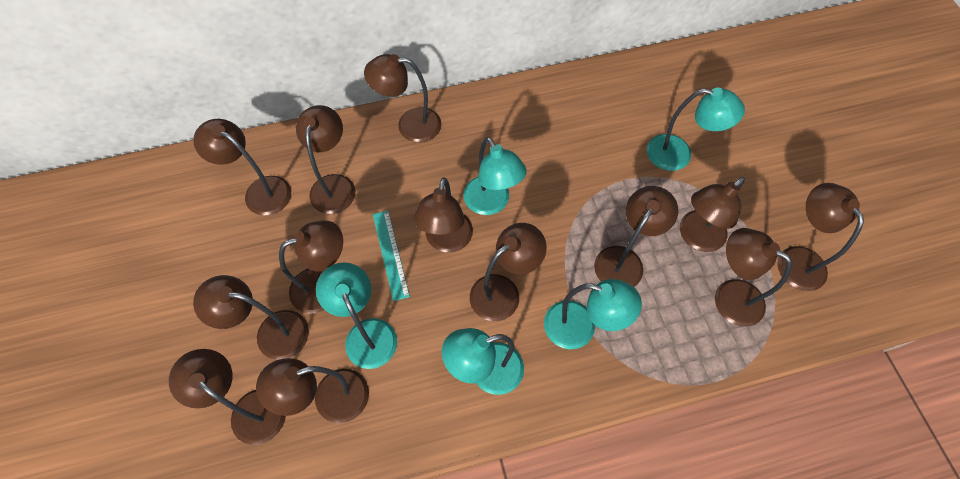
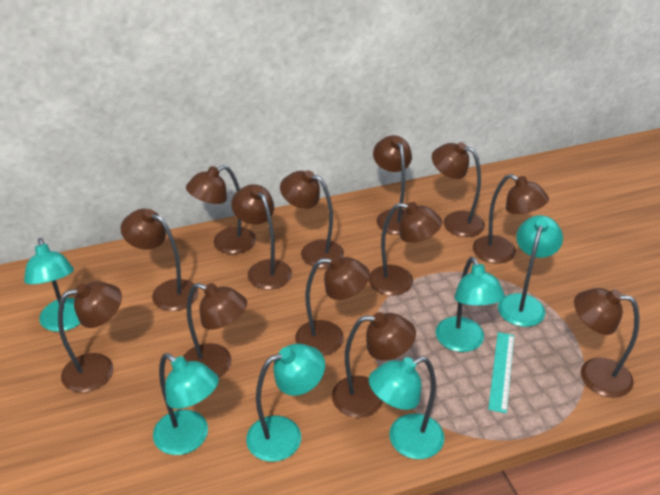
turquoise lamp: 5 -> 6

